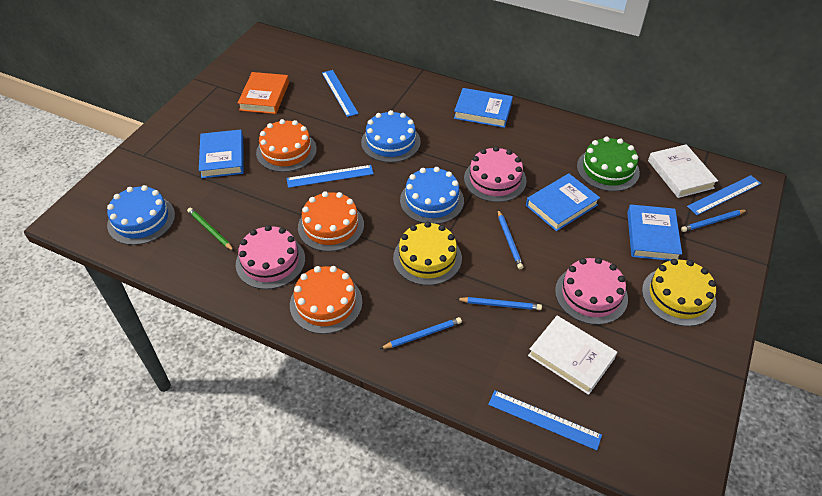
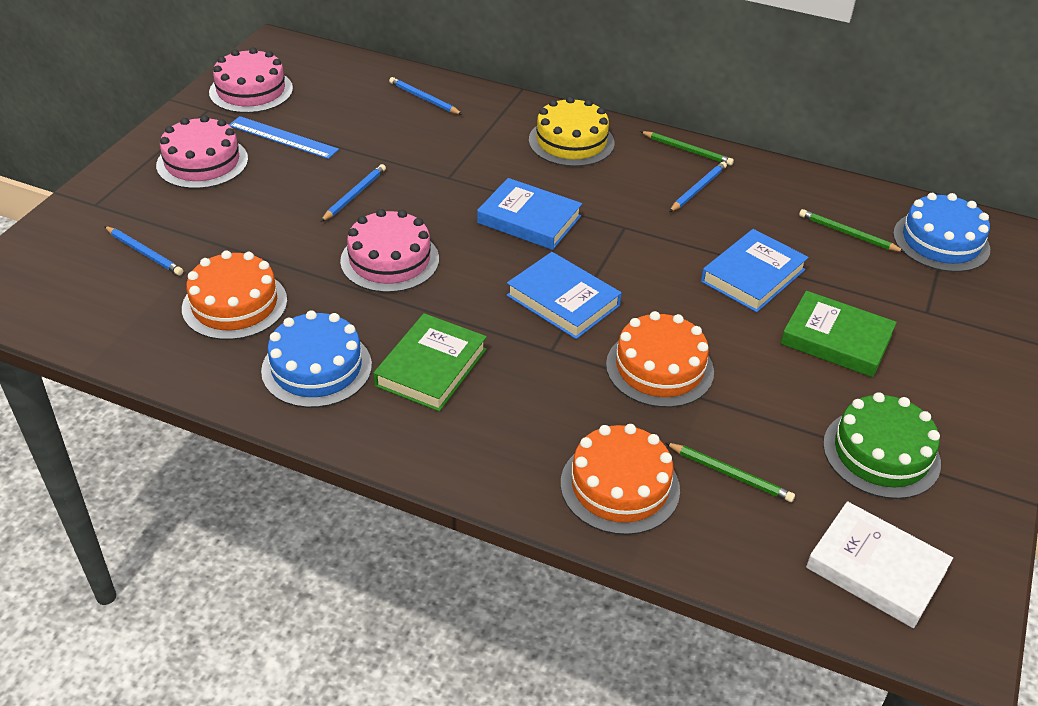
blue book: 4 -> 3
blue cake: 3 -> 2
blue ruler: 4 -> 1
green book: 0 -> 2
green pencil: 1 -> 3
orange book: 1 -> 0
white book: 2 -> 1
yellow cake: 2 -> 1

